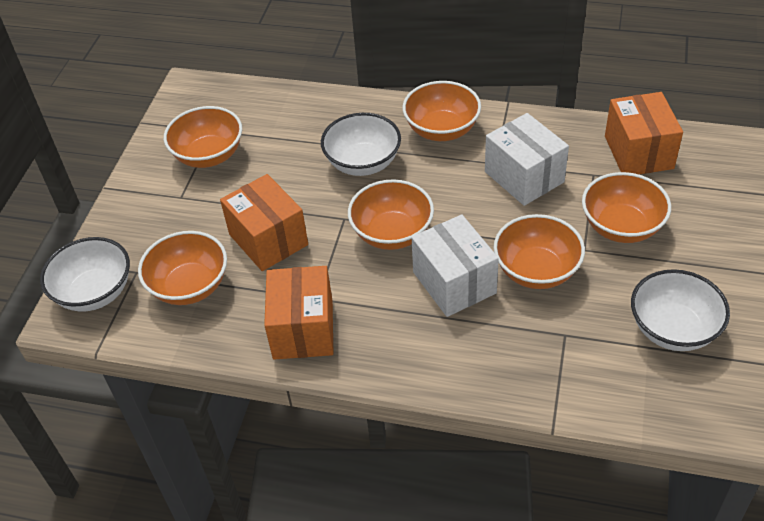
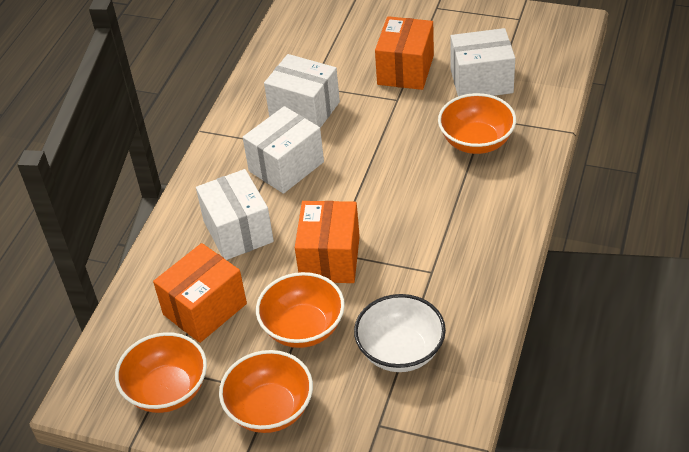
orange bowl: 6 -> 4
white bowl: 3 -> 1
white box: 2 -> 4

